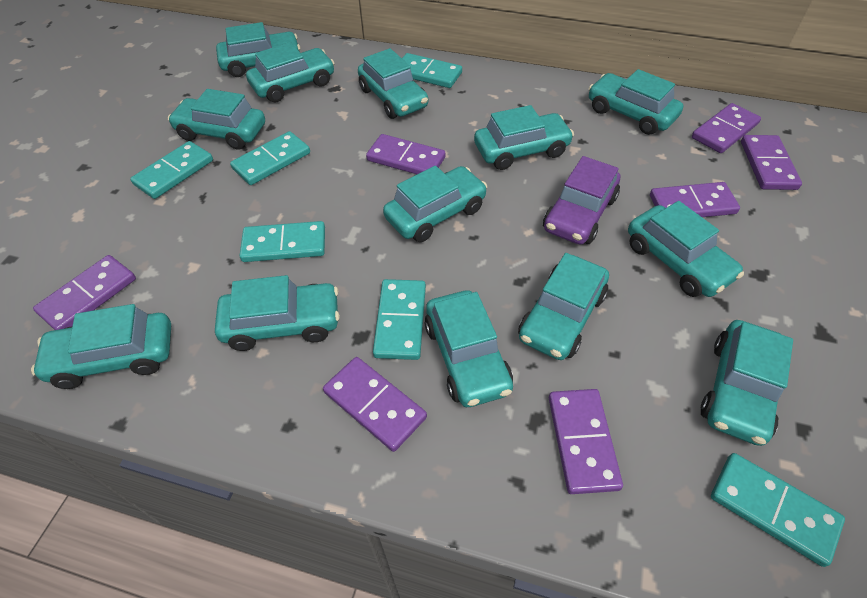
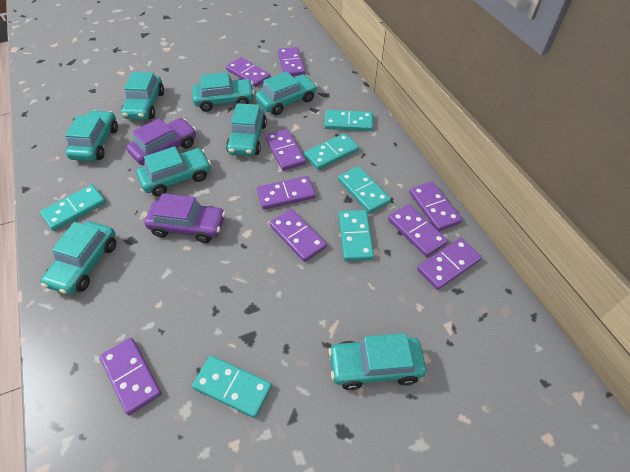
purple car: 1 -> 2
purple domino: 7 -> 9
turquoise car: 13 -> 8

